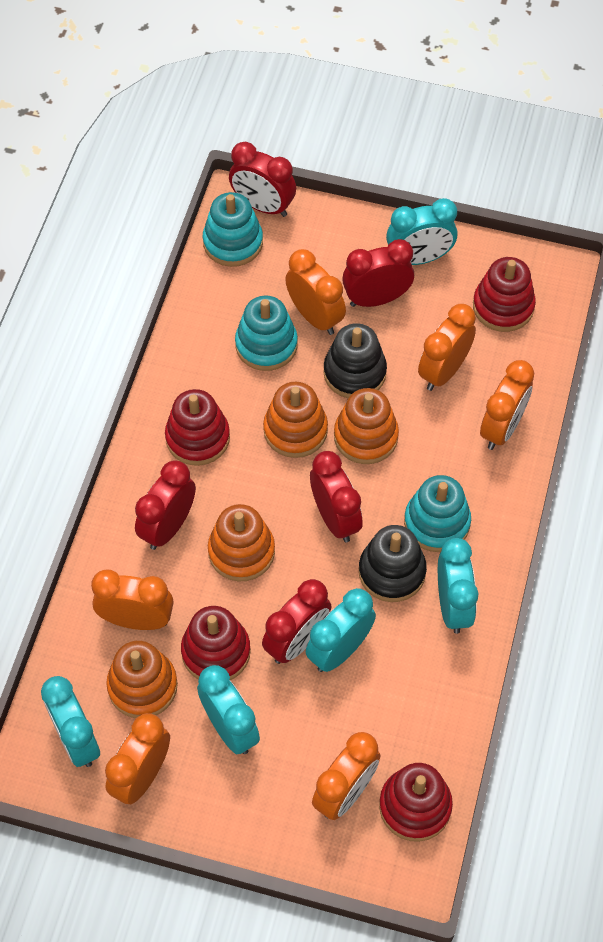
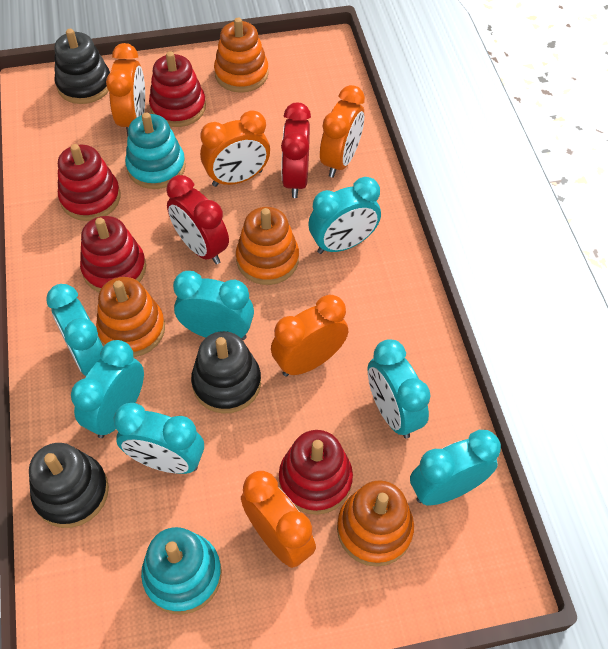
black stacking toy: 2 -> 3
orange clock: 6 -> 5
red clock: 5 -> 2
turquoise clock: 5 -> 7
turquoise stacking toy: 3 -> 2

